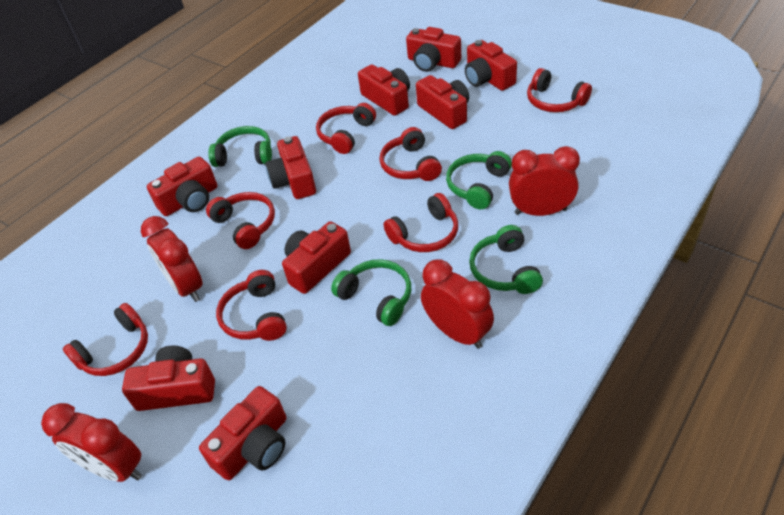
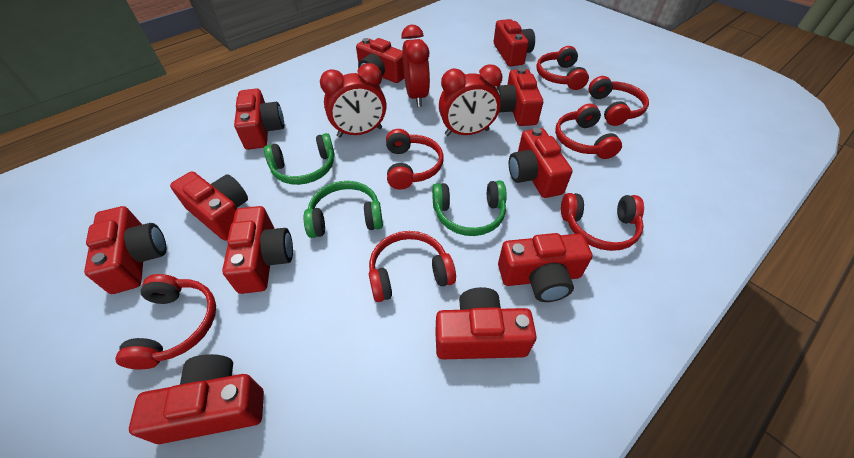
green headphones: 4 -> 3
red camera: 9 -> 11
red clock: 4 -> 3

